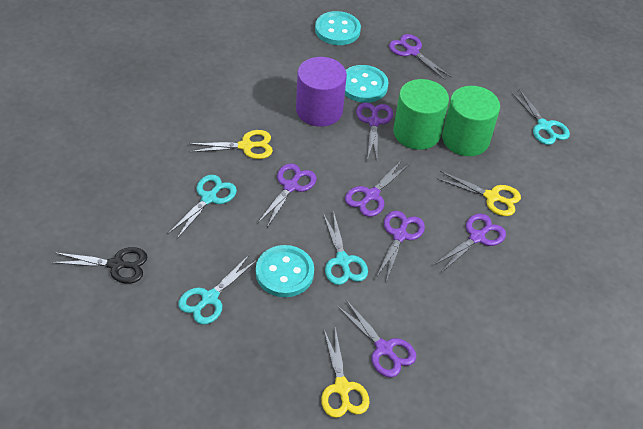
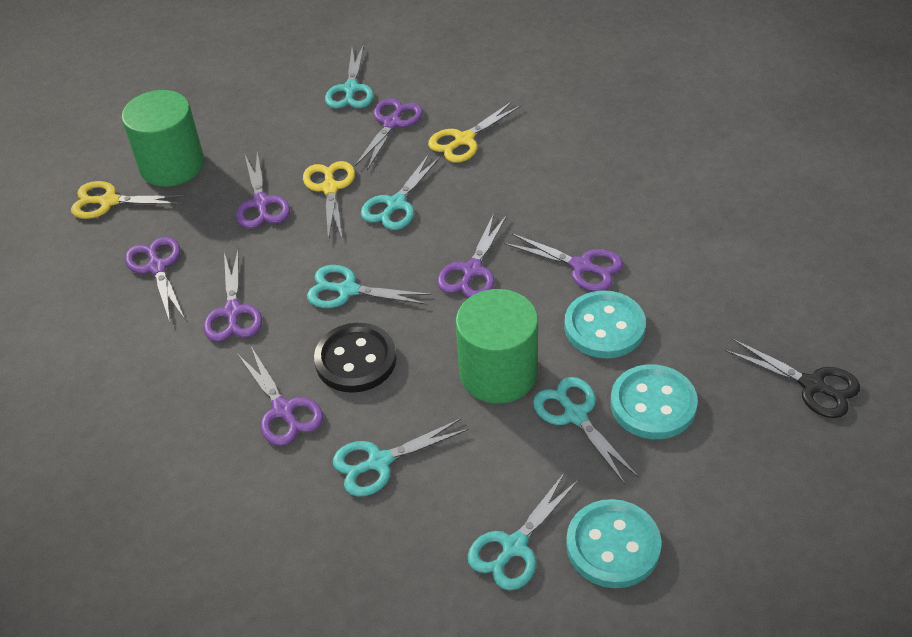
black button: 0 -> 1
purple cylinder: 1 -> 0
turquoise scissors: 4 -> 6

